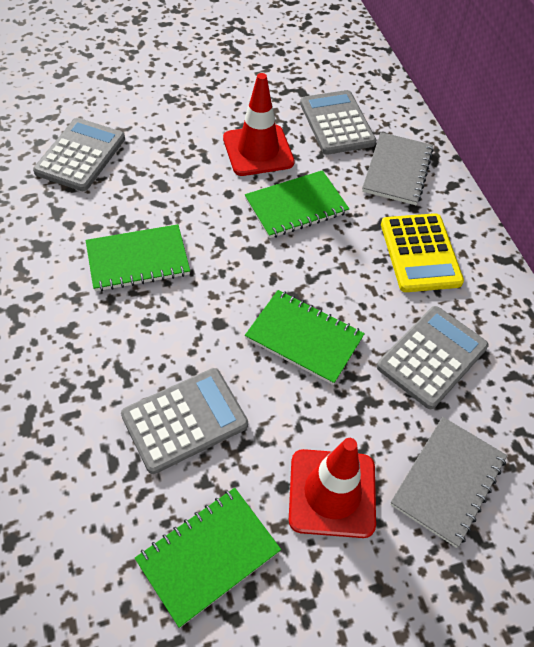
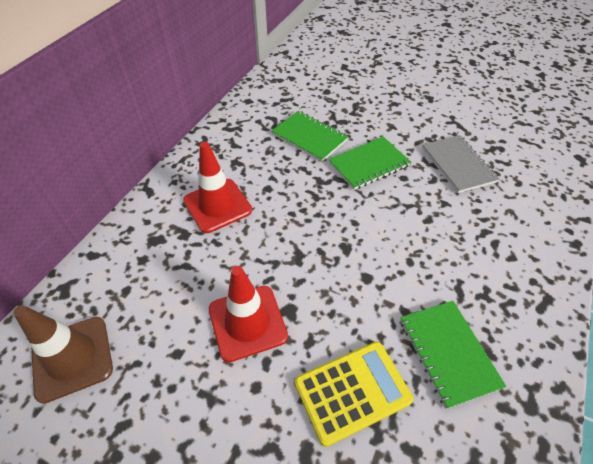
brown traffic cone: 0 -> 1
green notebook: 4 -> 3
grey calculator: 4 -> 0
grey notebook: 2 -> 1

